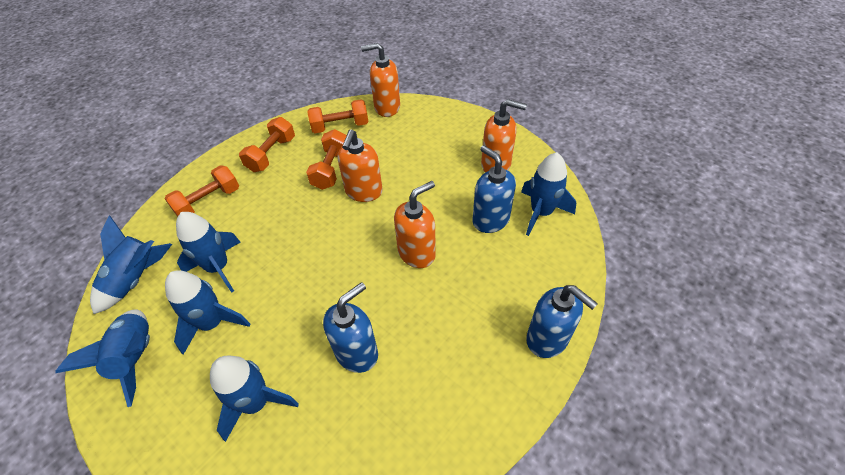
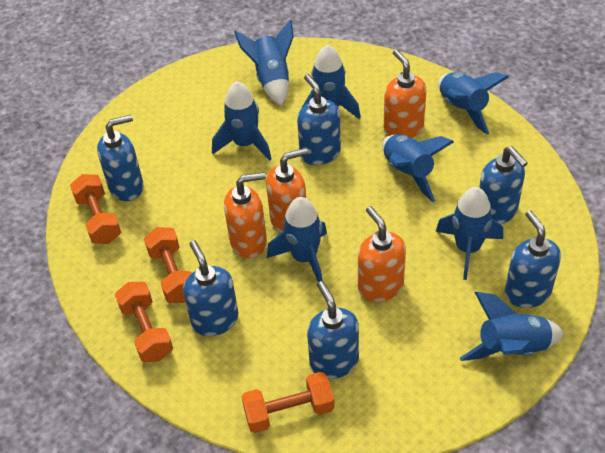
blue rocket: 6 -> 8
blue soap dispenser: 3 -> 6

